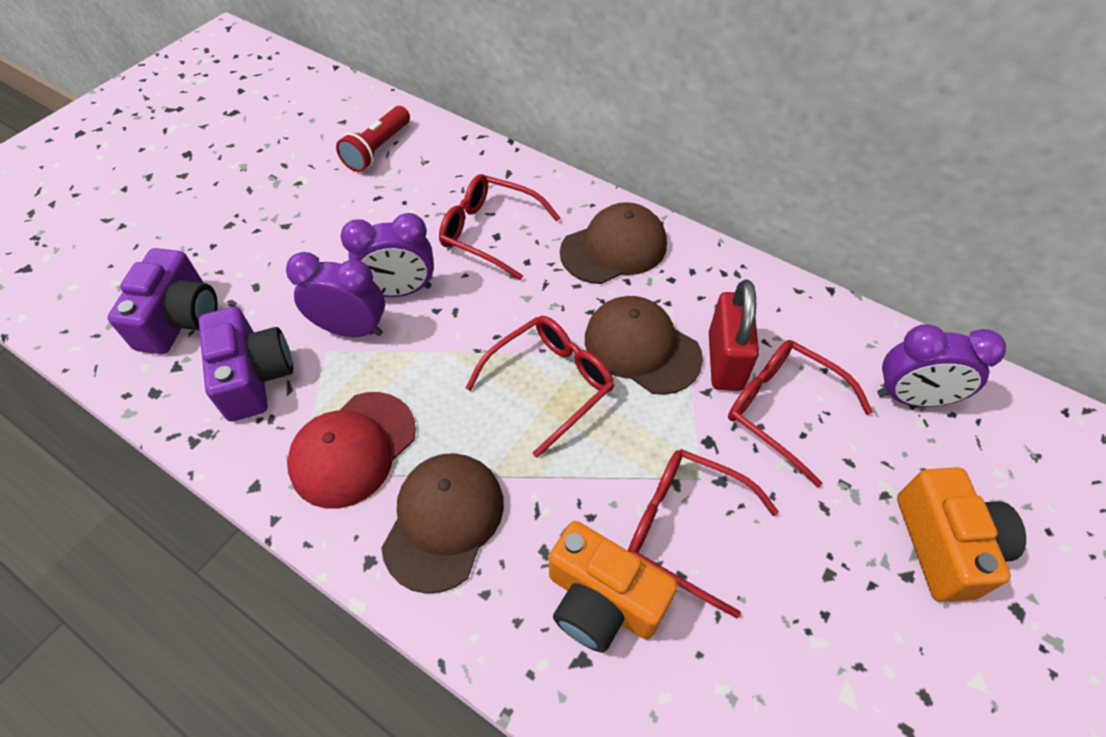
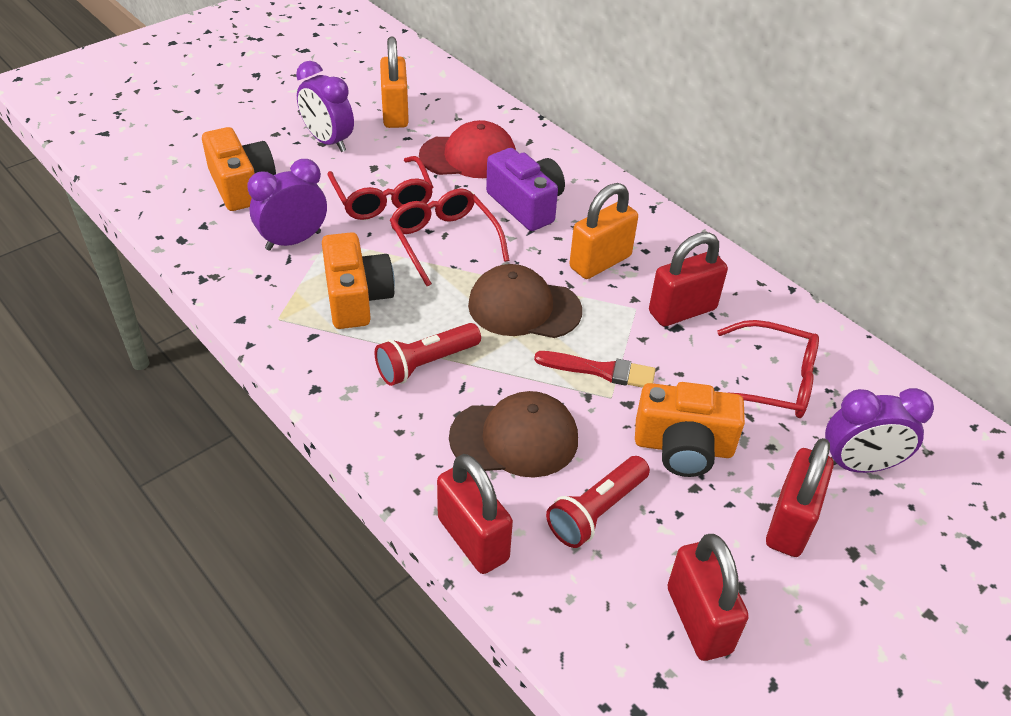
brown cap: 3 -> 2
orange camera: 2 -> 3
orange padlock: 0 -> 2
purple camera: 2 -> 1
red brush: 0 -> 1
red flashlight: 1 -> 2
red glasses: 4 -> 3
red padlock: 1 -> 4

